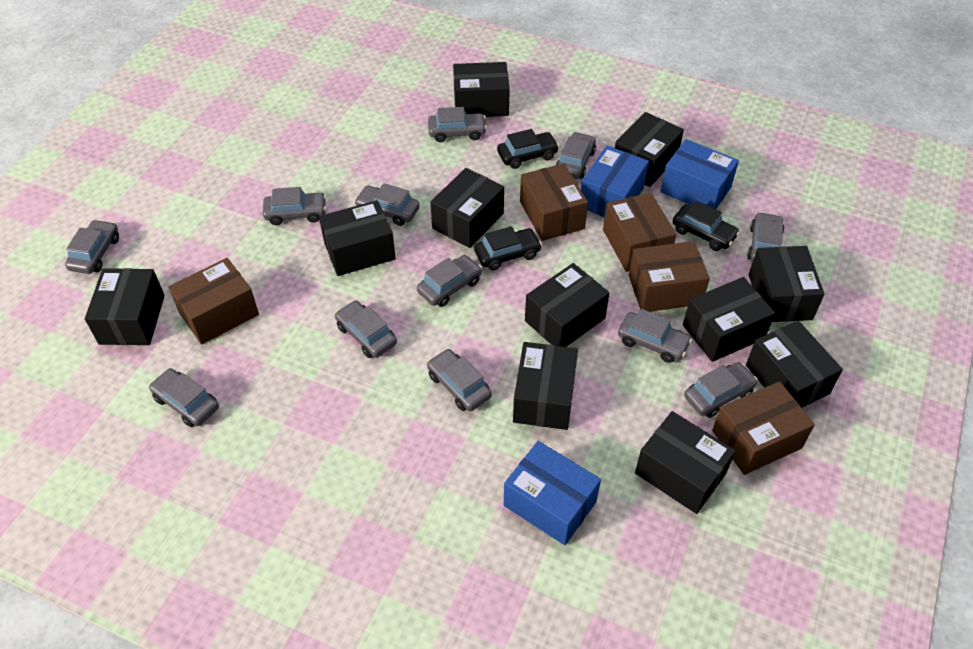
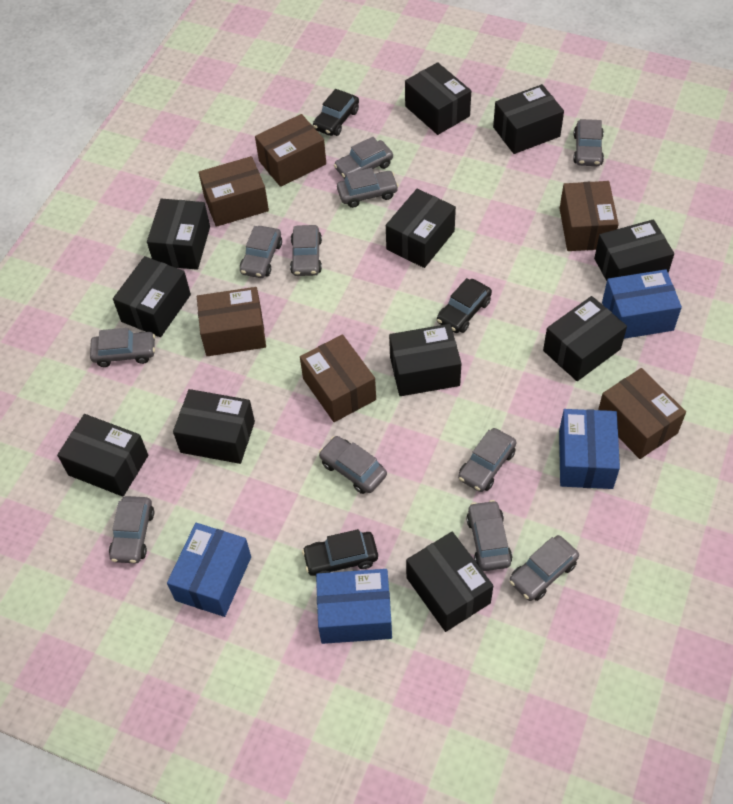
blue box: 3 -> 4
brown box: 5 -> 6
grey car: 12 -> 11

